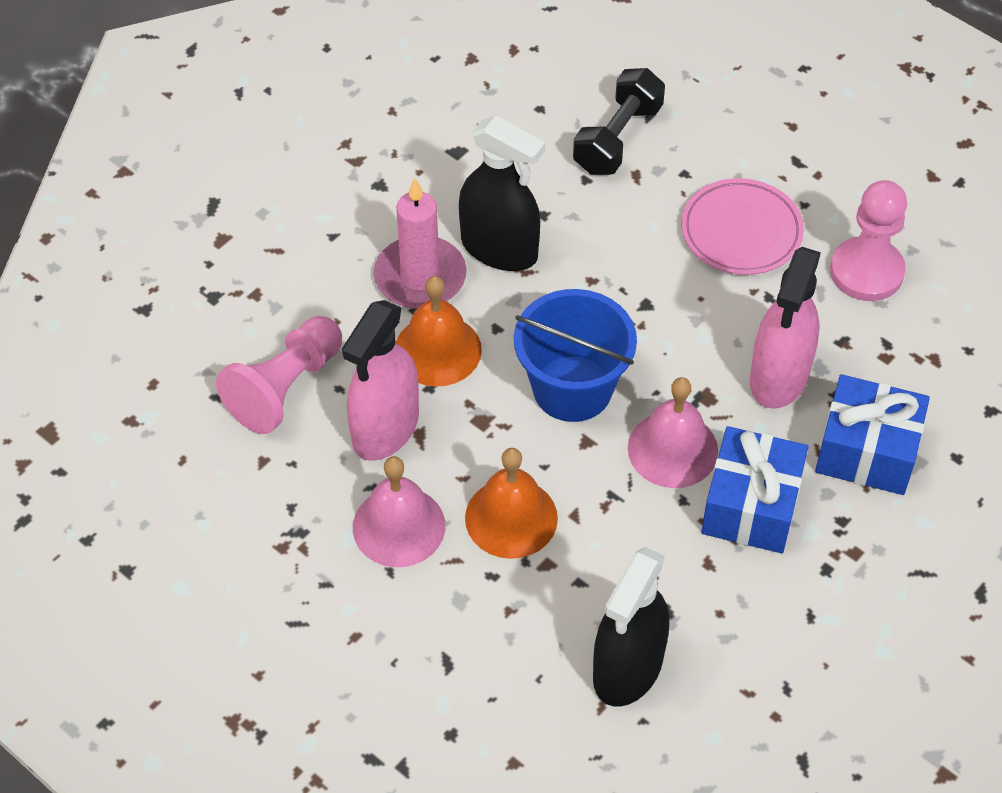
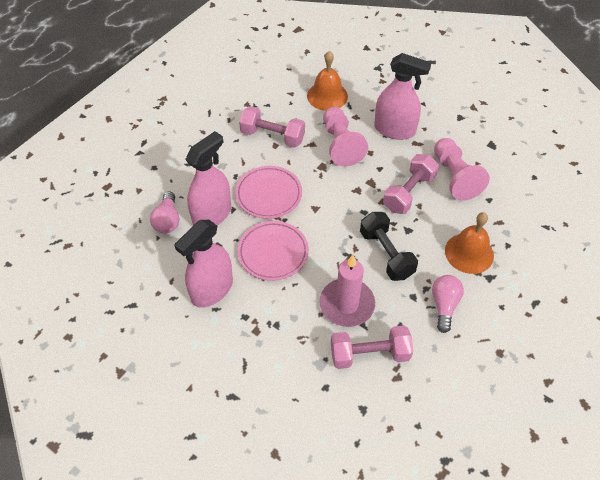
black spray bottle: 2 -> 0
blue bucket: 1 -> 0
blue gift: 2 -> 0
pink bell: 2 -> 0
pink dumbbell: 0 -> 3
pink light bulb: 0 -> 2
pink plate: 1 -> 2
pink spray bottle: 2 -> 3

